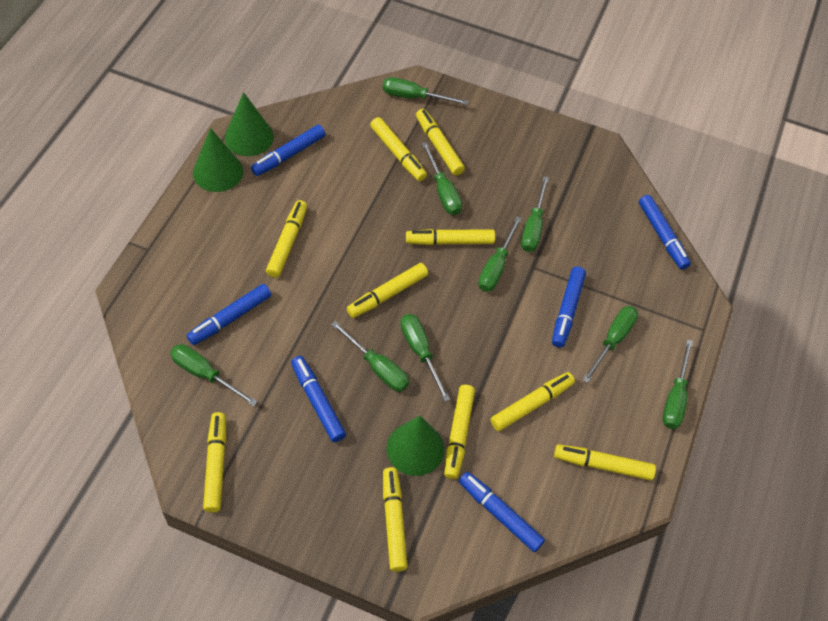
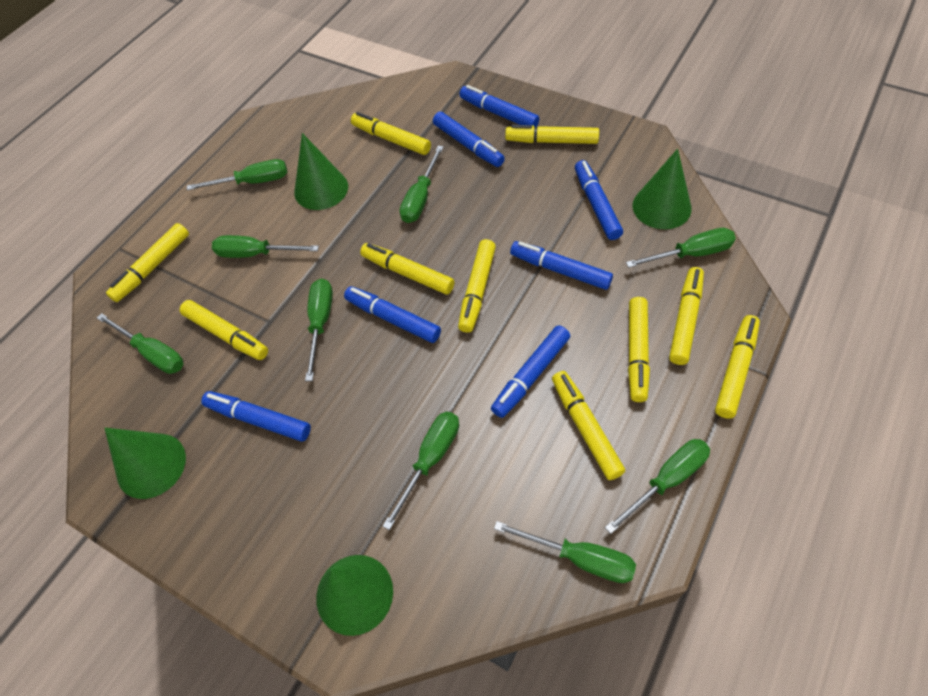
blue marker: 6 -> 7
green cone: 3 -> 4

